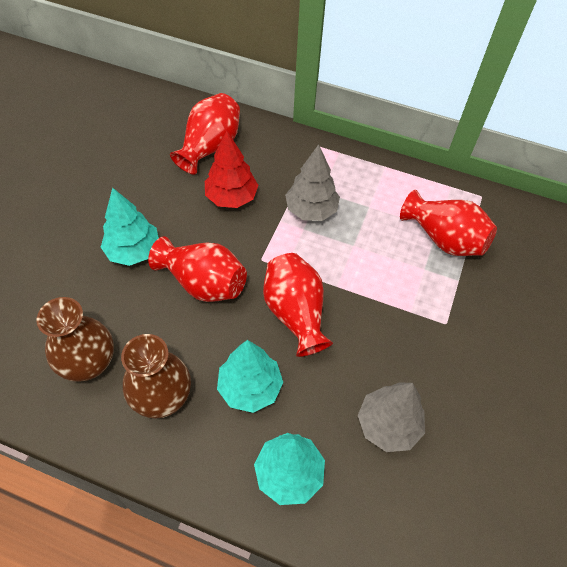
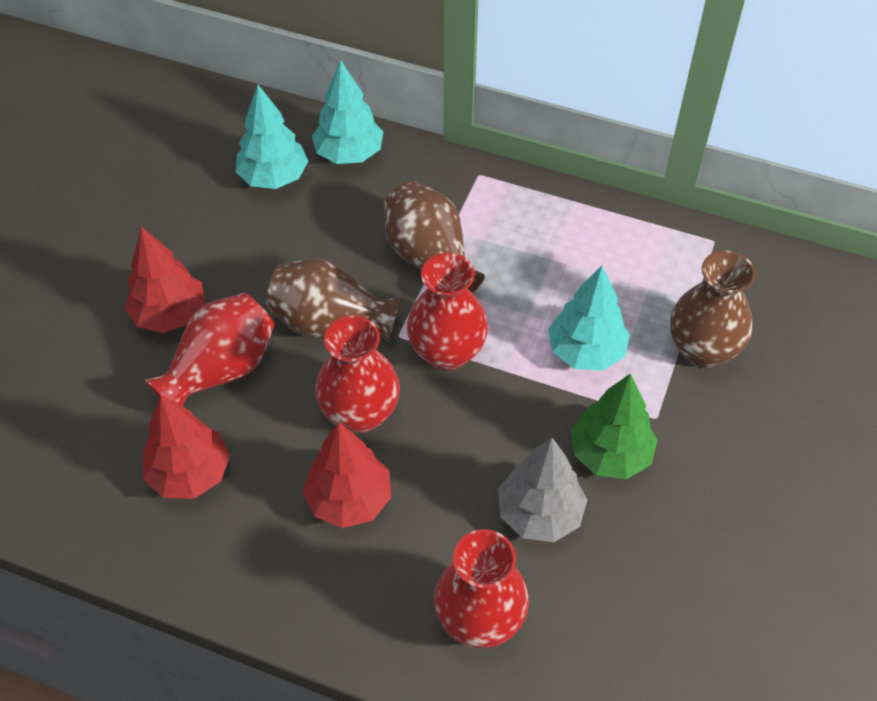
brown vase: 2 -> 3
green tree: 0 -> 1
grey tree: 2 -> 1
red tree: 1 -> 3

